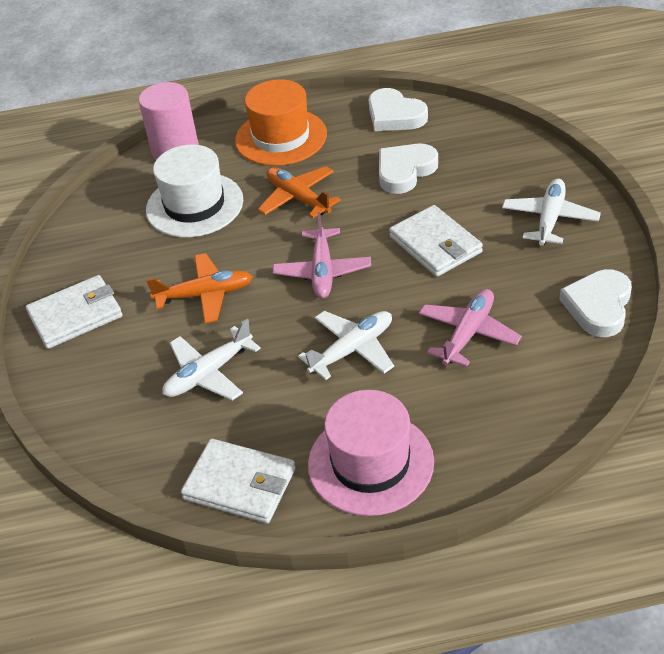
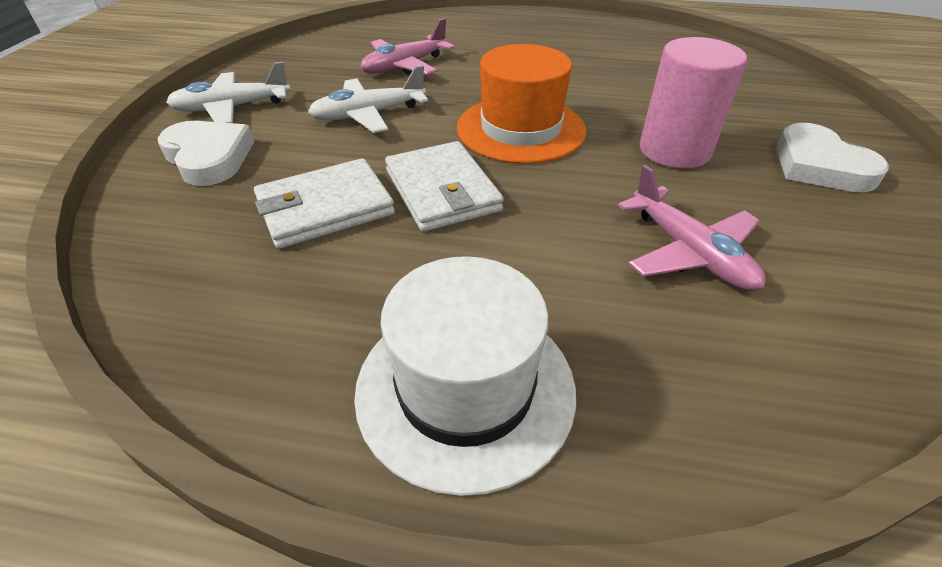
orange plane: 2 -> 0
pink hat: 1 -> 0
white heart: 3 -> 2
white plane: 3 -> 2
white wallet: 3 -> 2

